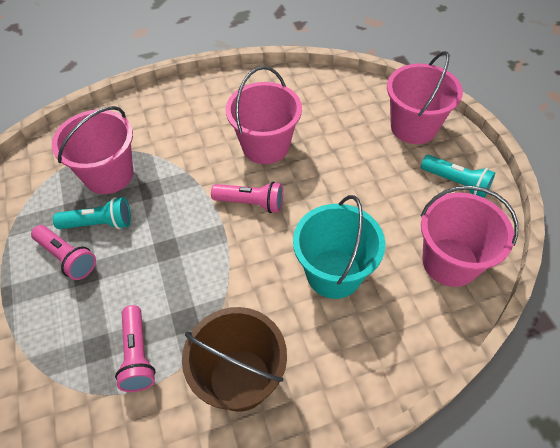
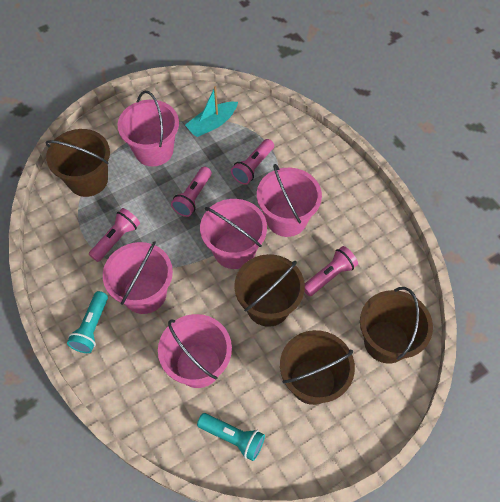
brown bucket: 1 -> 4
pink bucket: 4 -> 5
pink flashlight: 3 -> 4
turquoise boat: 0 -> 1
turquoise bucket: 1 -> 0

